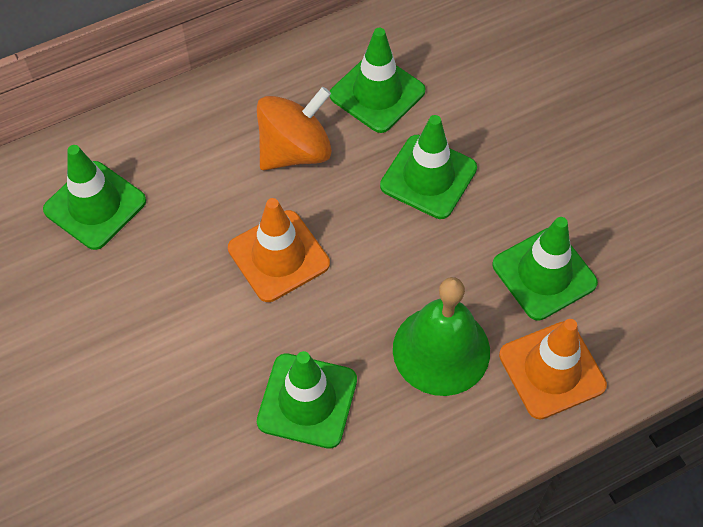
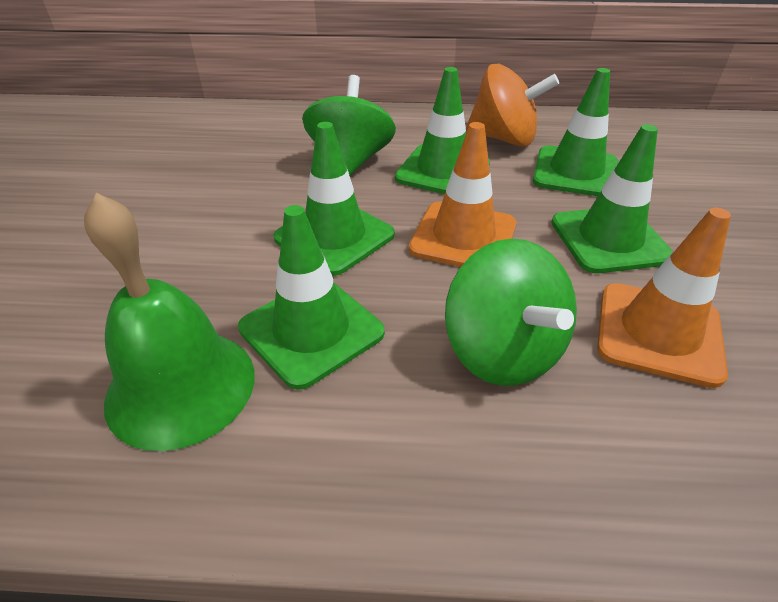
green spinning top: 0 -> 2

